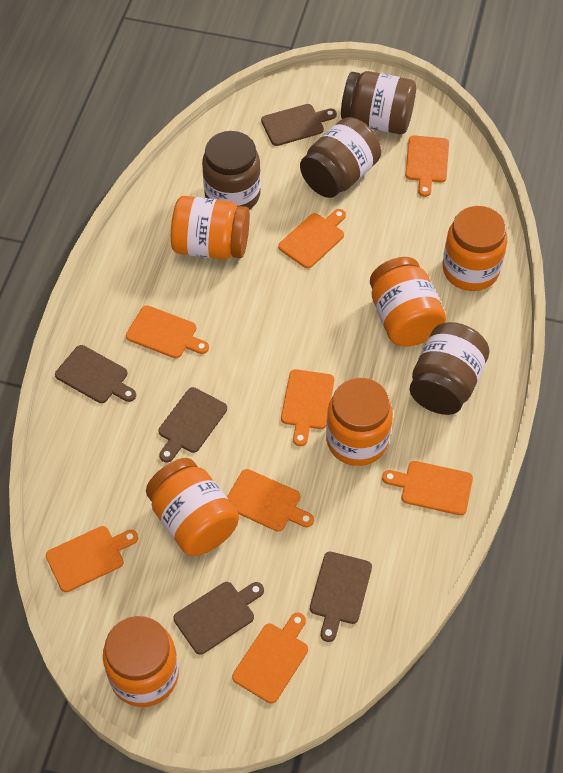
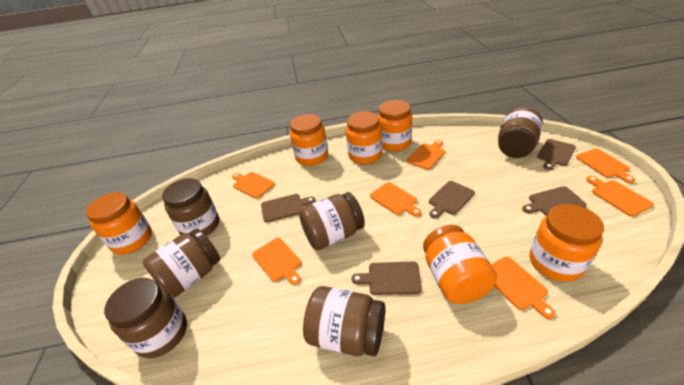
brown jar: 4 -> 6
orange cutting board: 8 -> 7

